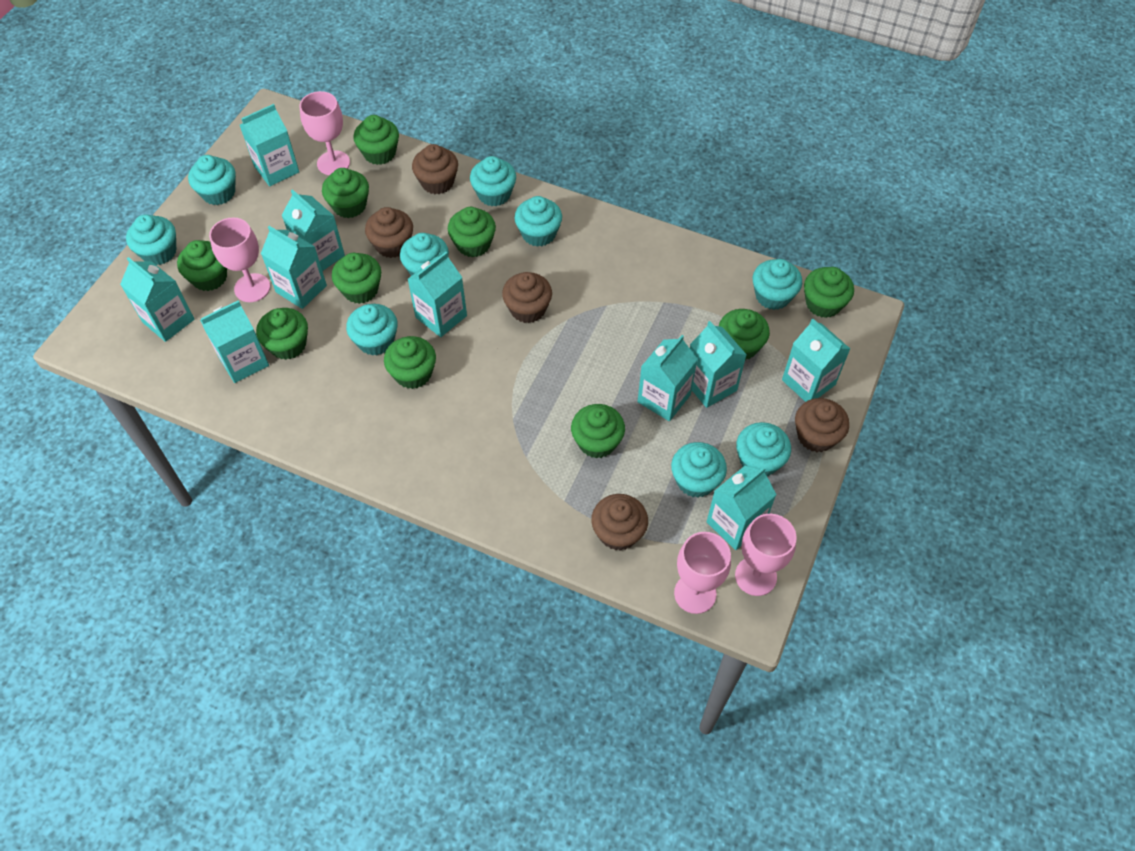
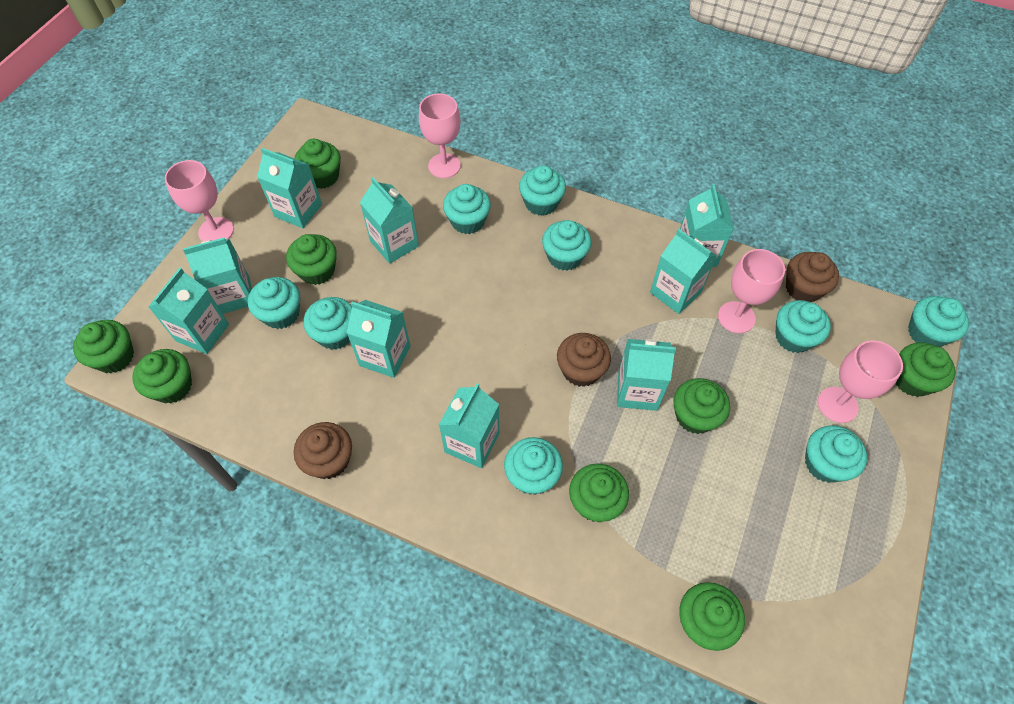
brown cupcake: 5 -> 3
green cupcake: 10 -> 8
turquoise carton: 10 -> 9

